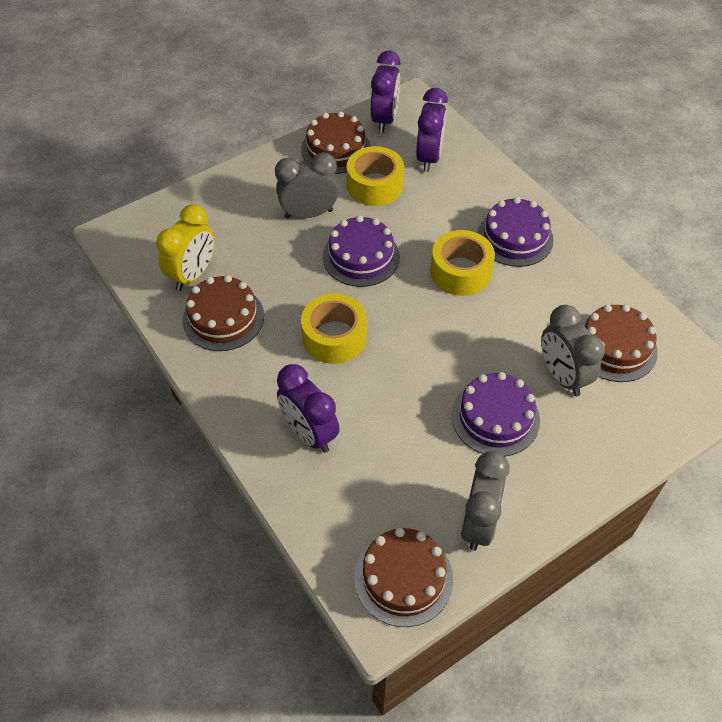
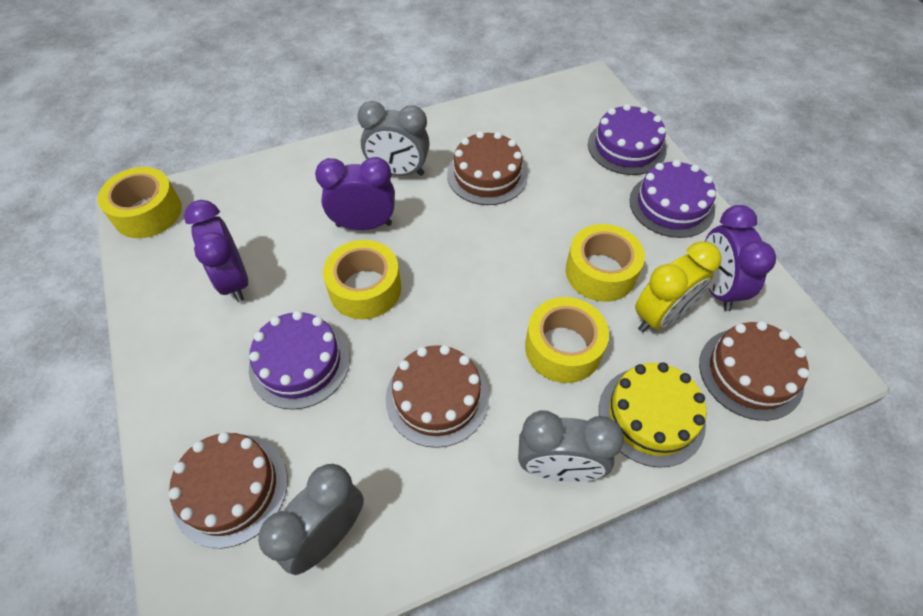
yellow cake: 0 -> 1
yellow tape: 3 -> 4

